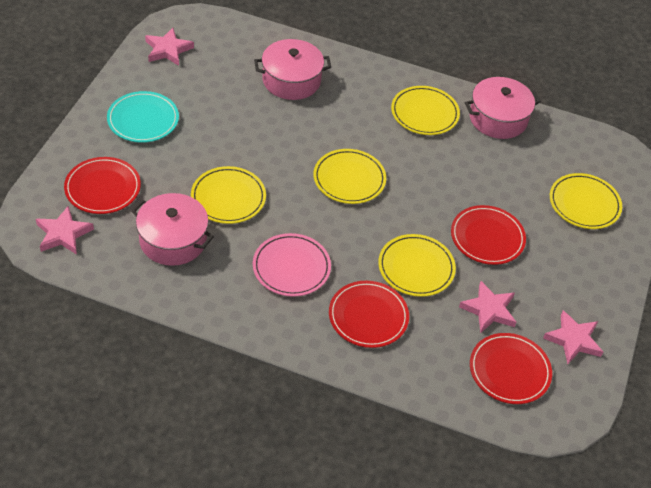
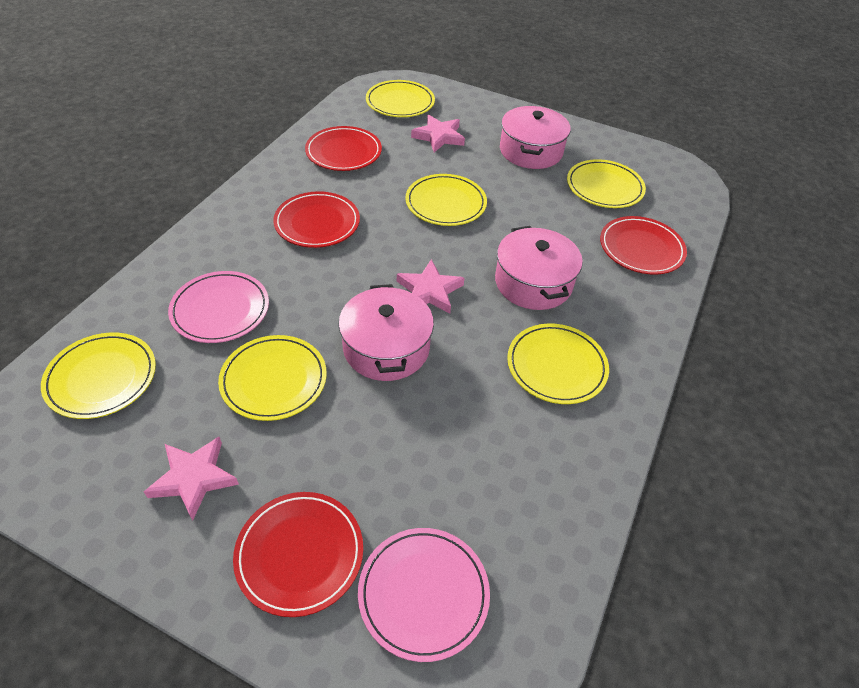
pink plate: 1 -> 2
pink star: 4 -> 3
turquoise plate: 1 -> 0
yellow plate: 5 -> 6

